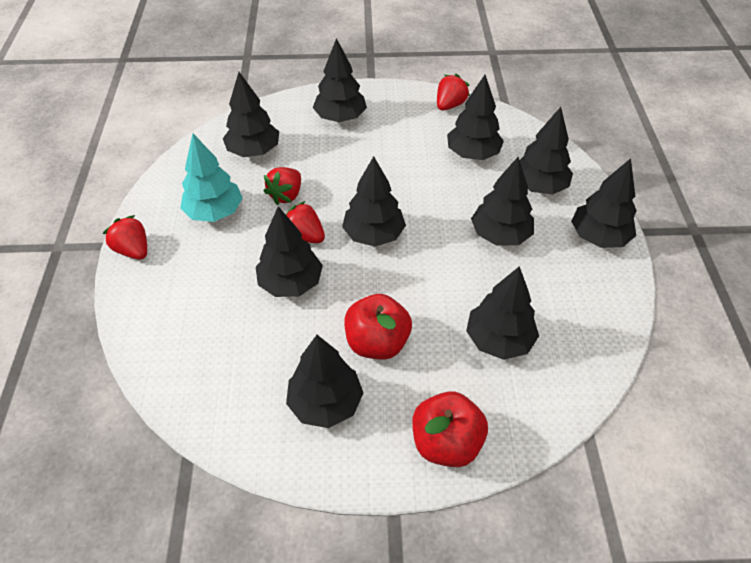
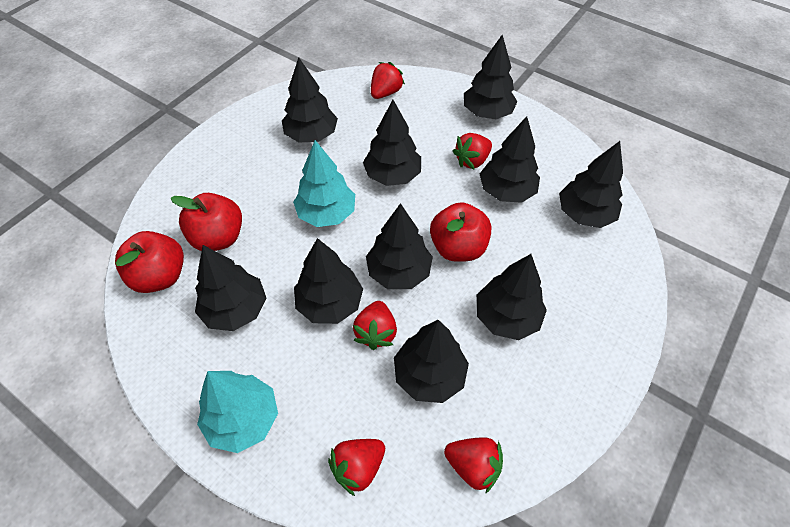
red apple: 2 -> 3
red strawberry: 4 -> 5
turquoise tree: 1 -> 2

